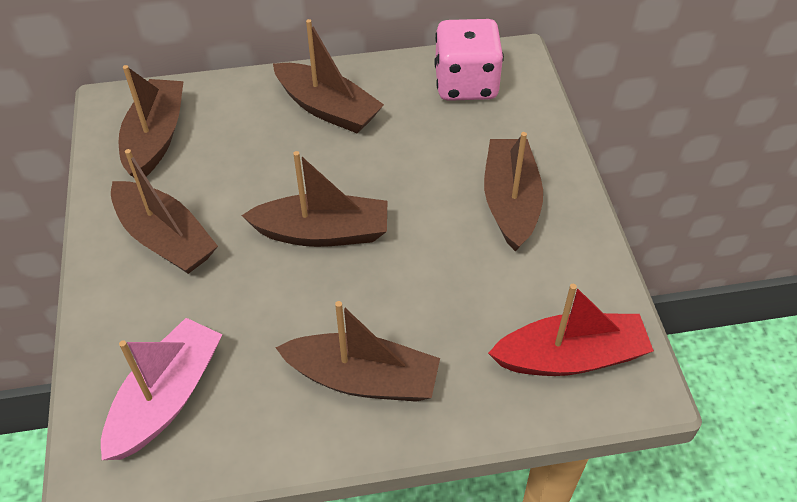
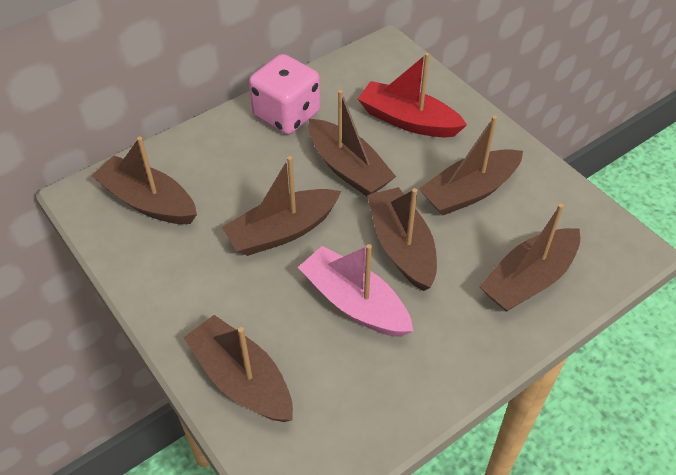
brown boat: 6 -> 7

